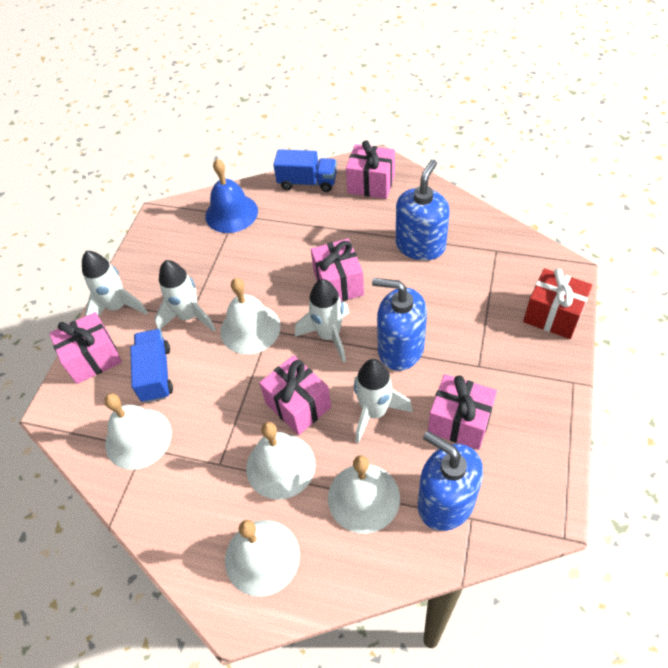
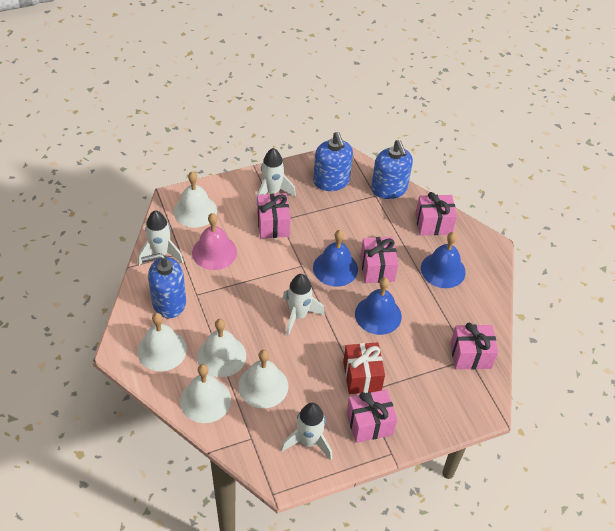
blue bell: 1 -> 3
blue truck: 2 -> 0
pink bell: 0 -> 1

